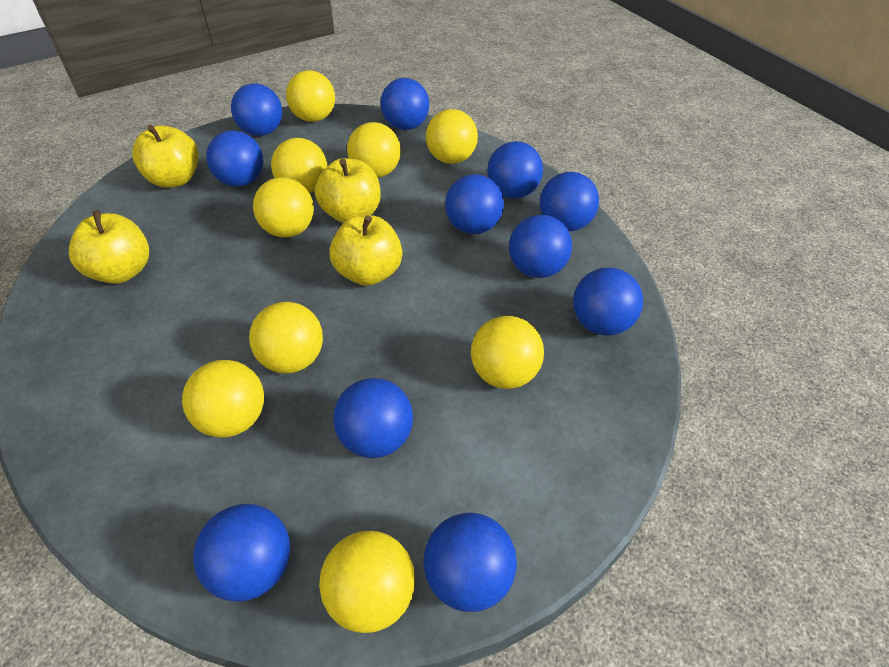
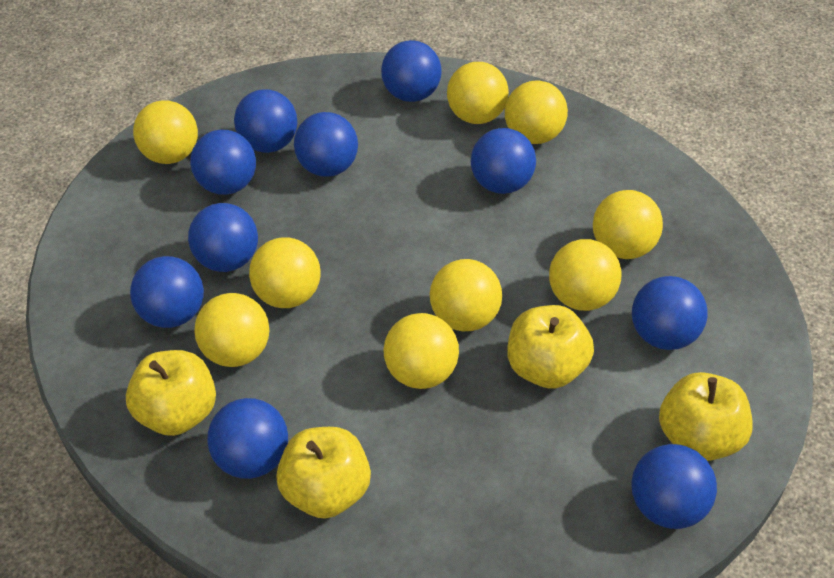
blue ball: 11 -> 10

